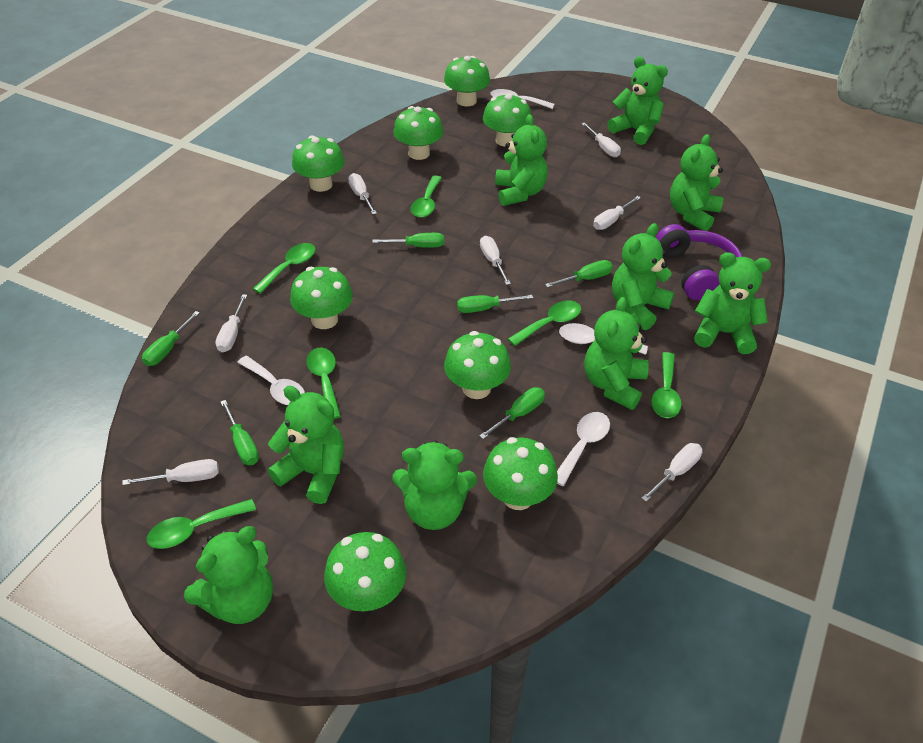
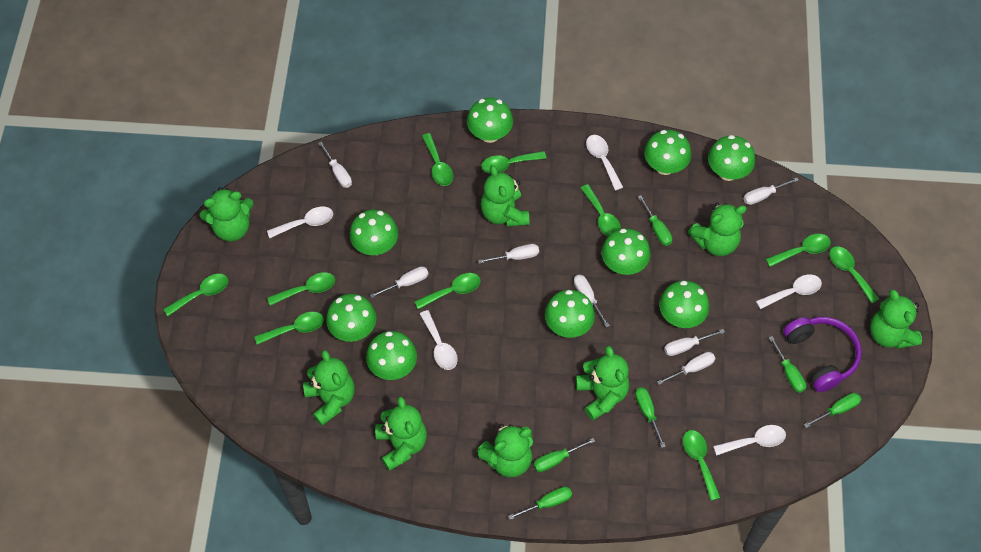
green mushroom: 8 -> 9
green spoon: 6 -> 10
green teddy bear: 9 -> 8
white spoon: 4 -> 5

